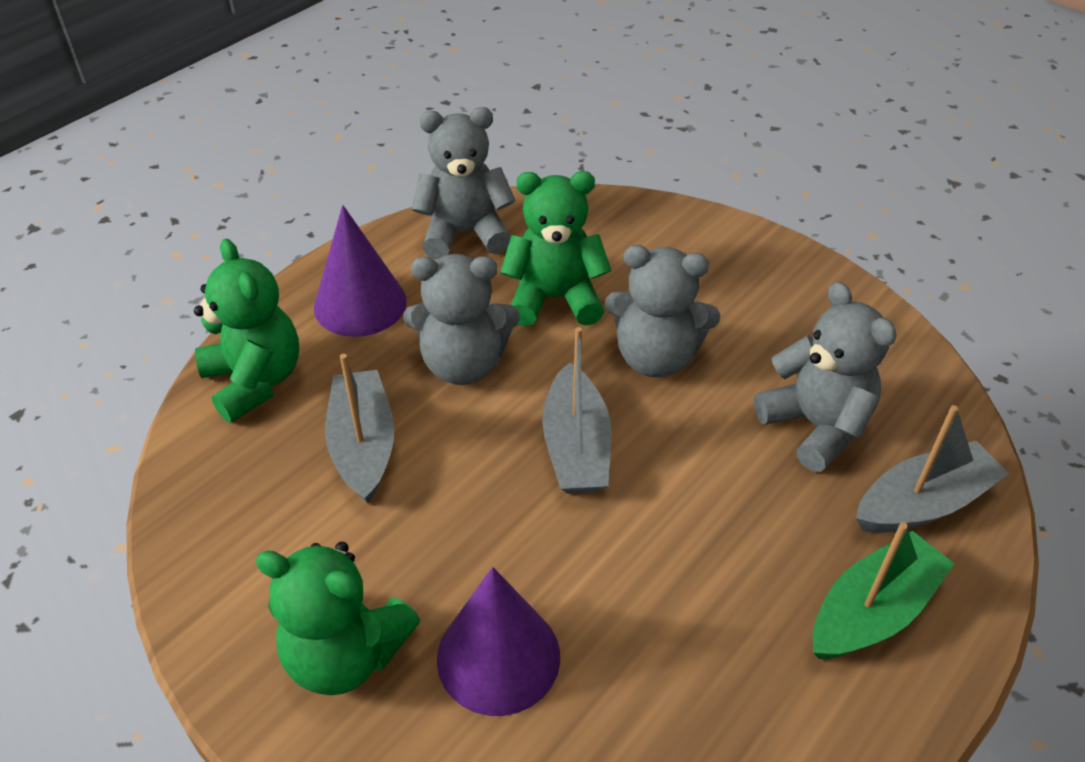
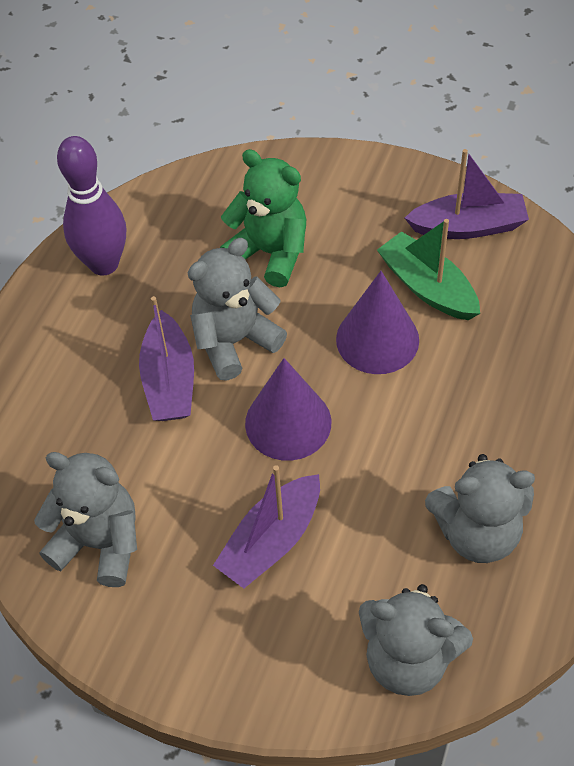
green teddy bear: 3 -> 1
grey boat: 3 -> 0
purple boat: 0 -> 3
purple bowling pin: 0 -> 1

